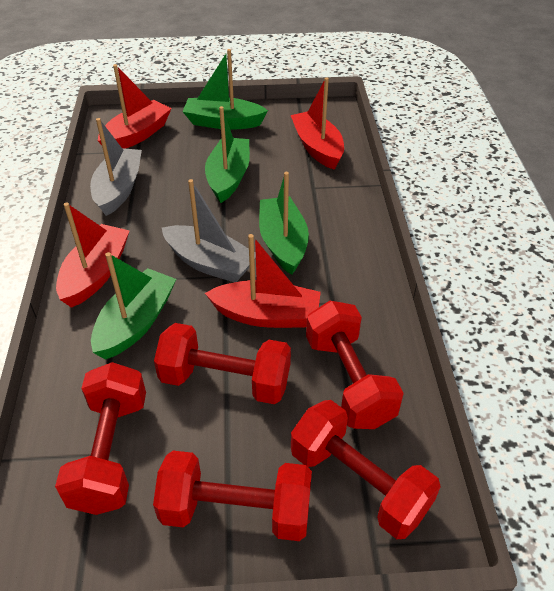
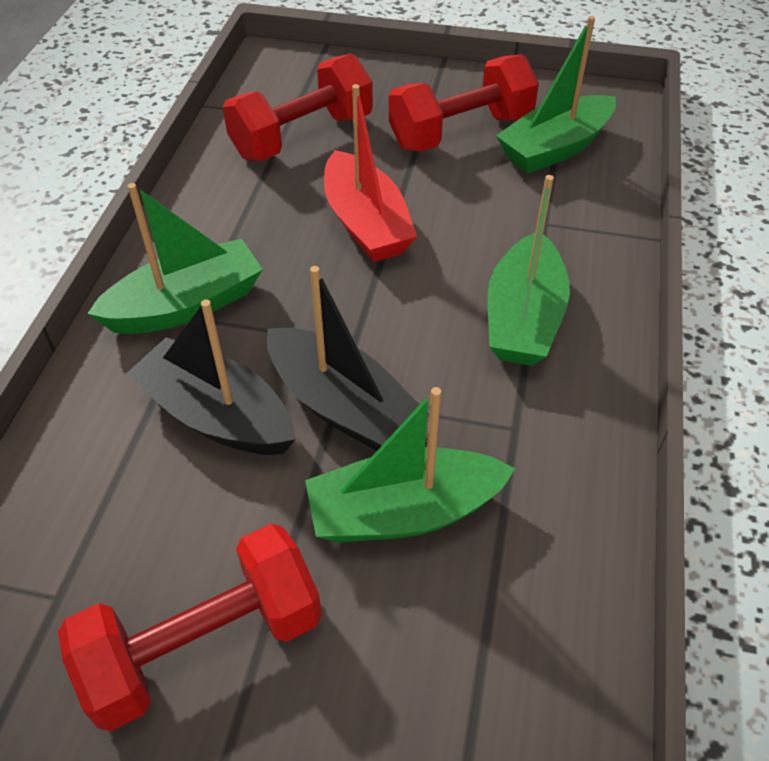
black boat: 0 -> 2
grey boat: 2 -> 0
red boat: 4 -> 1
red dumbbell: 5 -> 3

